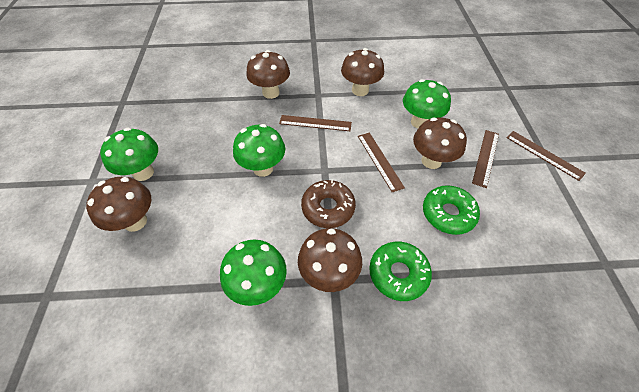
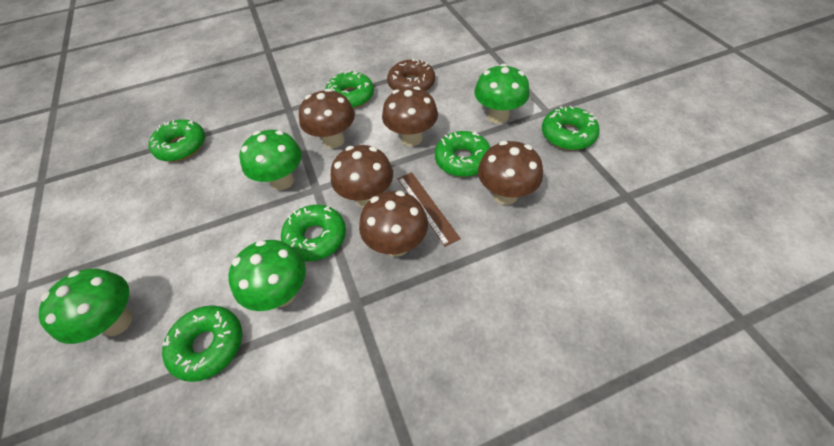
brown ruler: 4 -> 1
green donut: 2 -> 6

